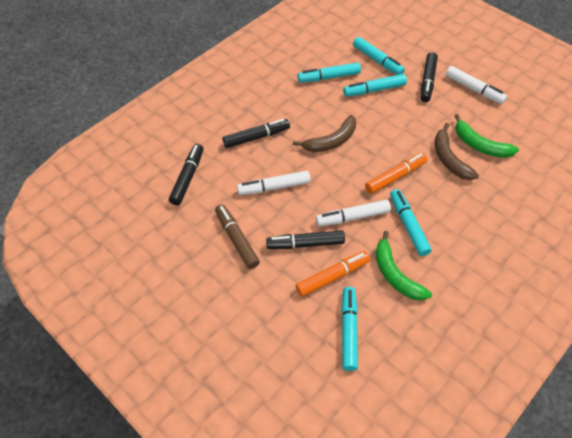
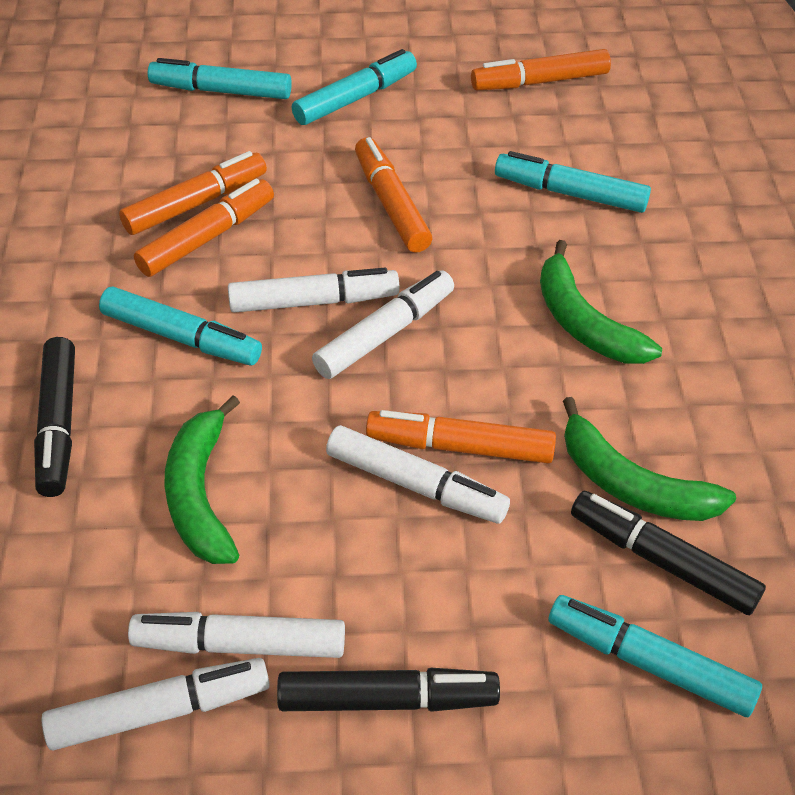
black marker: 4 -> 3
brown banana: 2 -> 0
brown marker: 1 -> 0
green banana: 2 -> 3
orange marker: 2 -> 5
white marker: 3 -> 5

